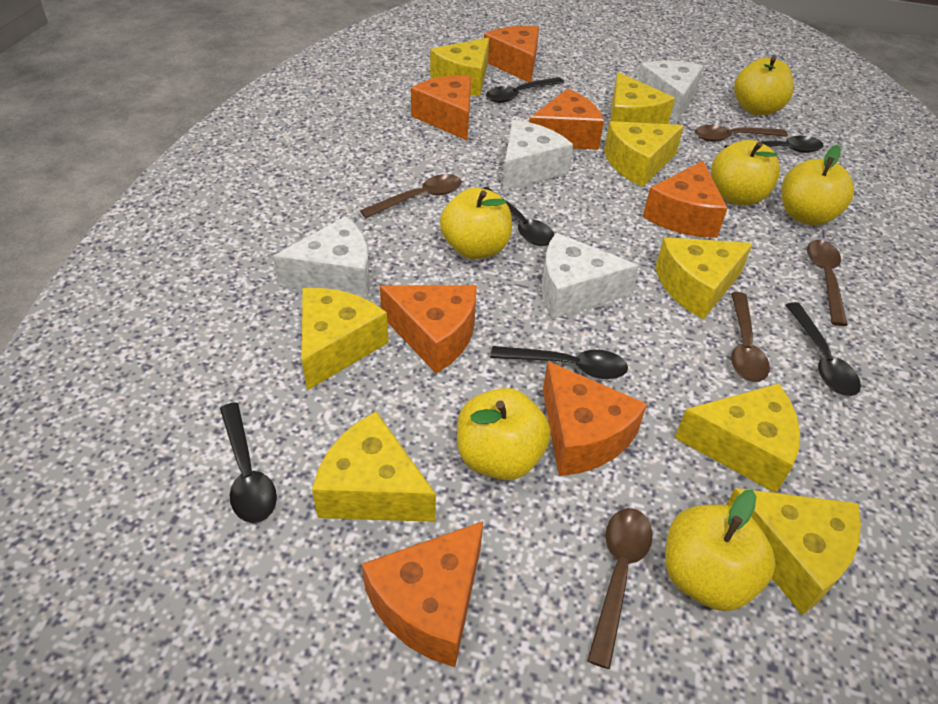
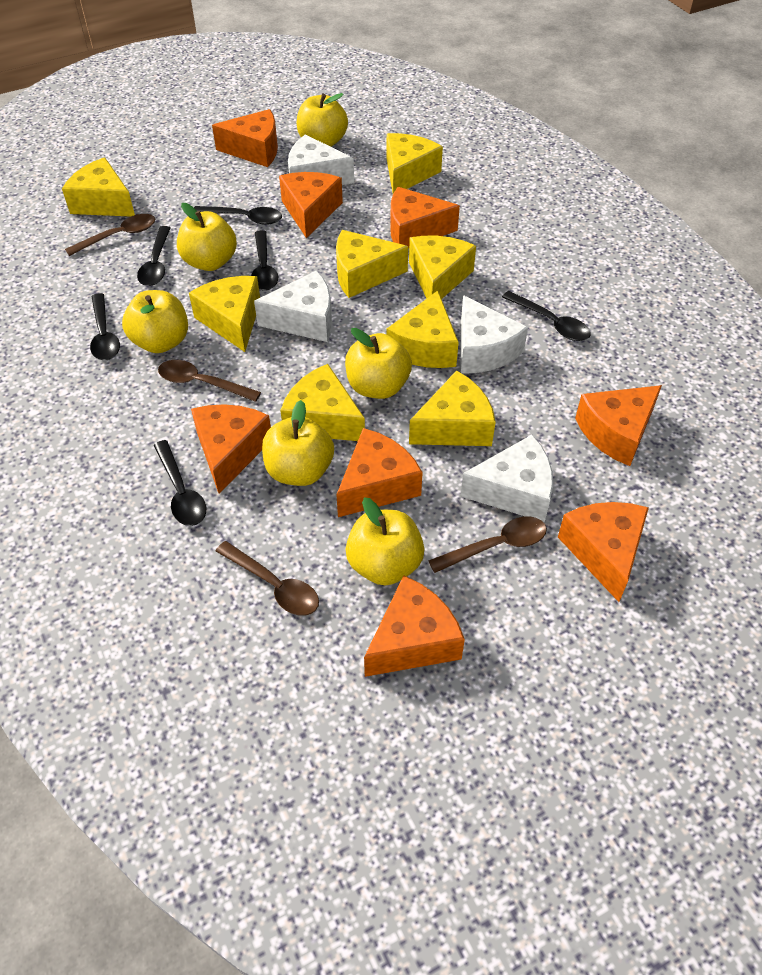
brown spoon: 5 -> 4
orange cheese: 7 -> 8

